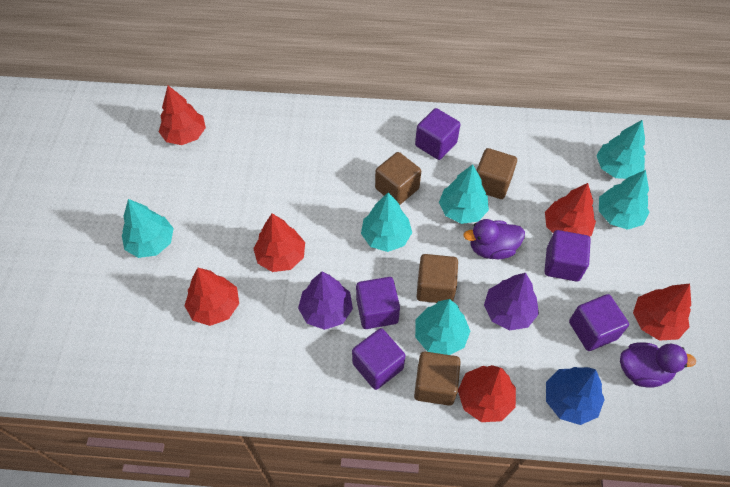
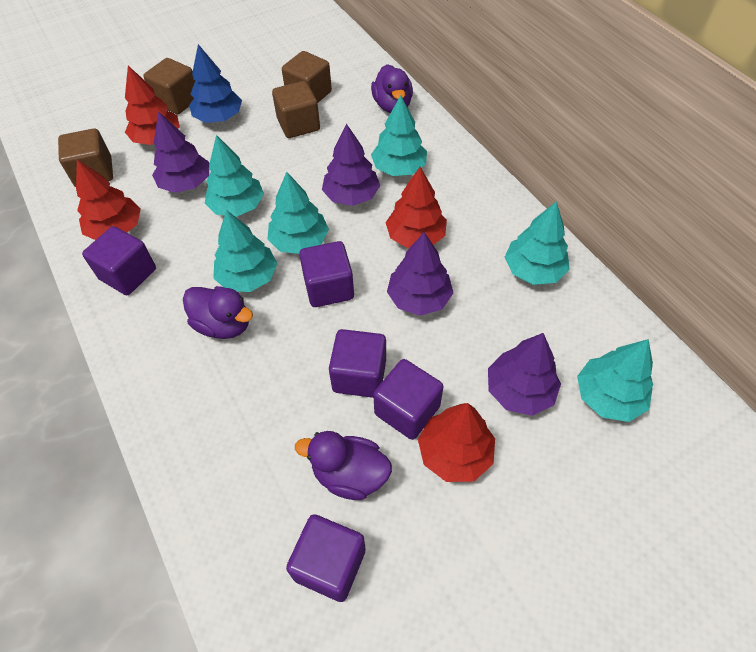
purple duck: 2 -> 3
purple tree: 2 -> 4
red tree: 6 -> 4

